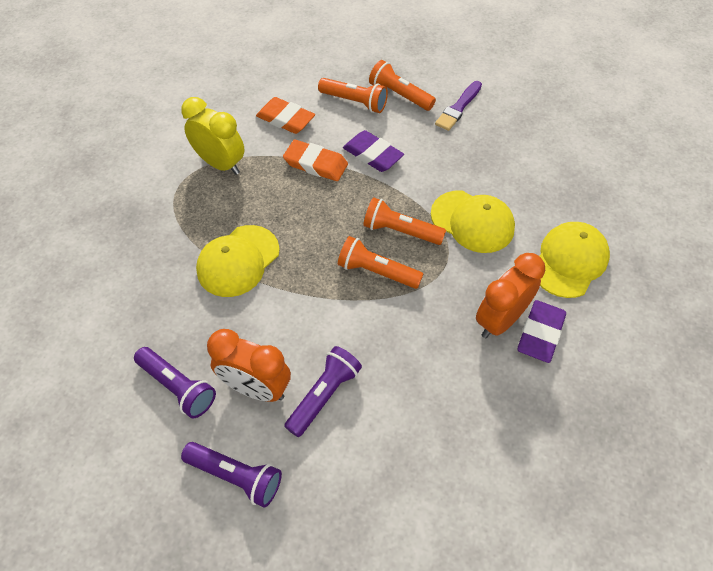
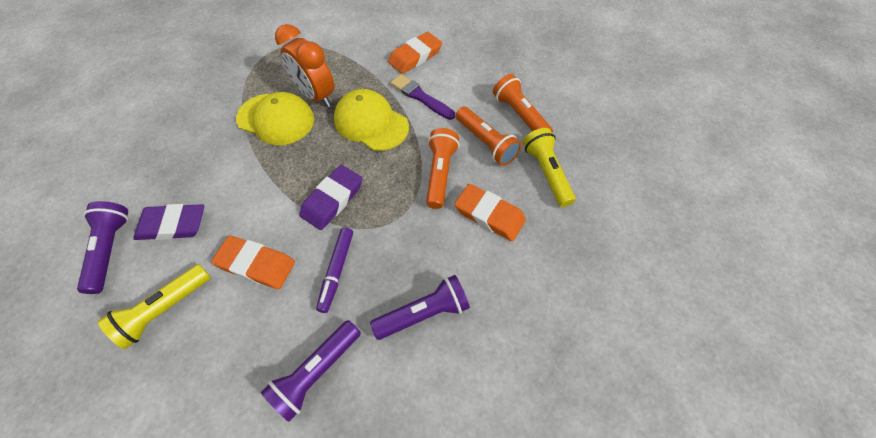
orange clock: 2 -> 1
orange eraser: 2 -> 3
orange flashlight: 4 -> 3
purple marker: 0 -> 1
yellow cap: 3 -> 2
yellow clock: 1 -> 0
yellow flashlight: 0 -> 2

